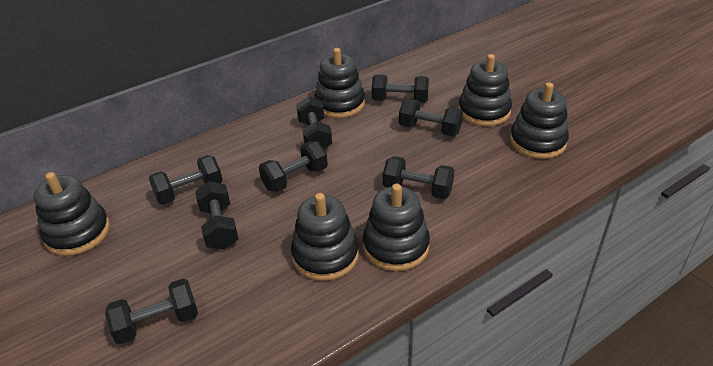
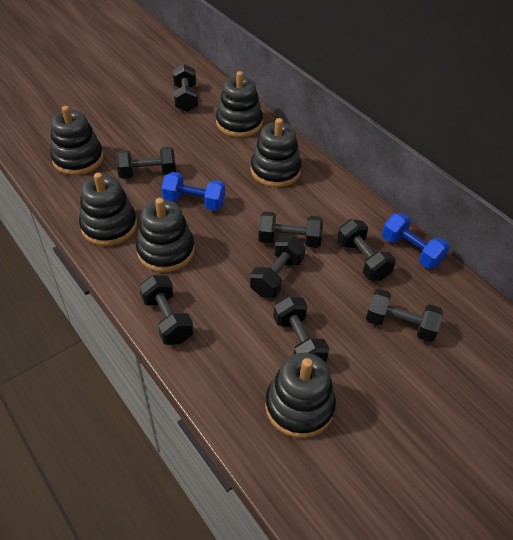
blue dumbbell: 0 -> 2

